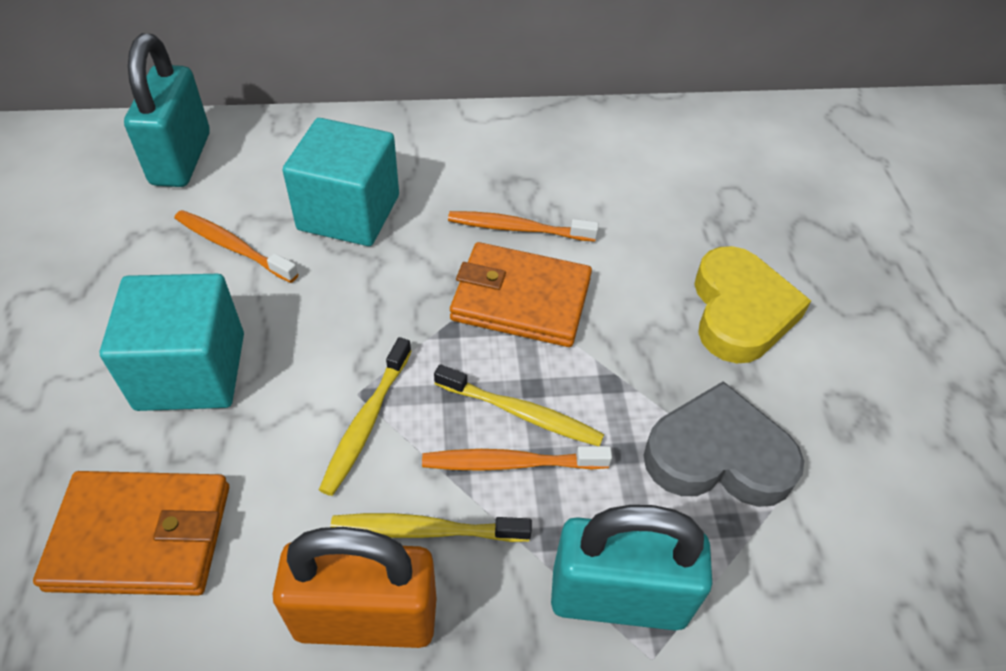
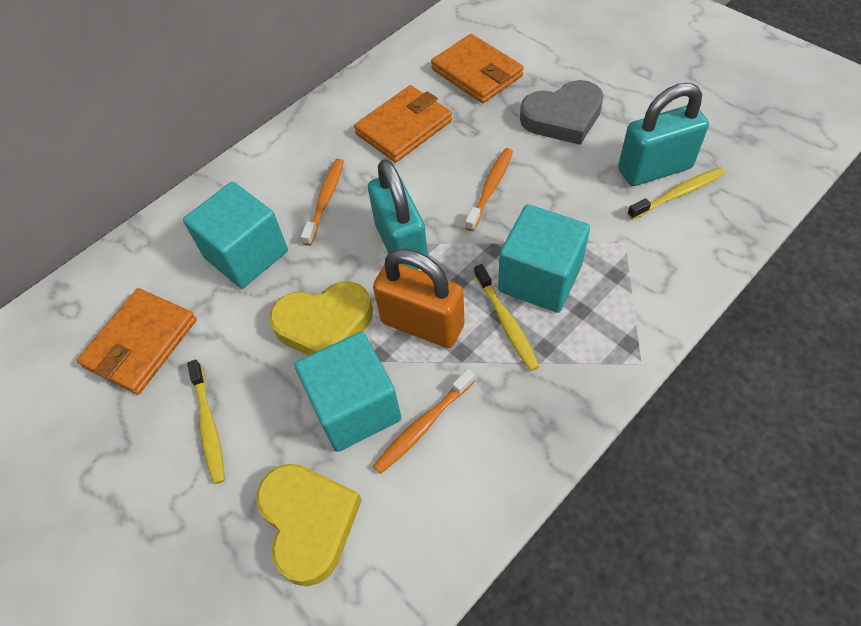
orange wallet: 2 -> 3
turquoise cube: 2 -> 3
yellow heart: 1 -> 2

